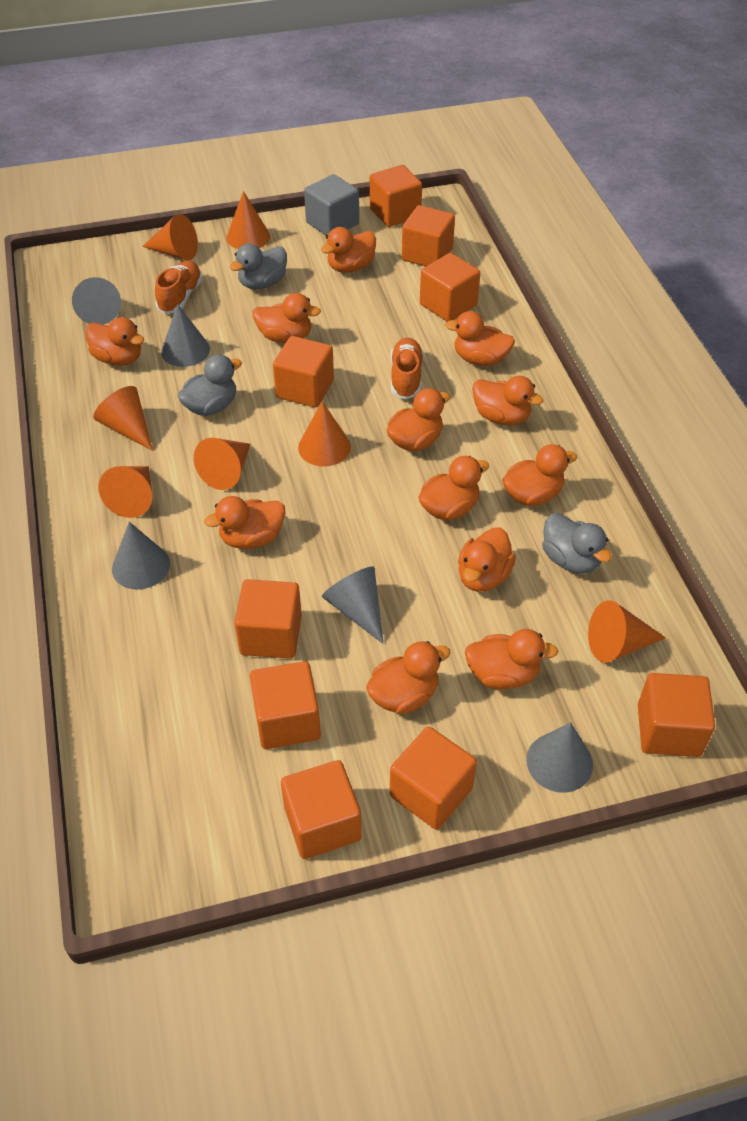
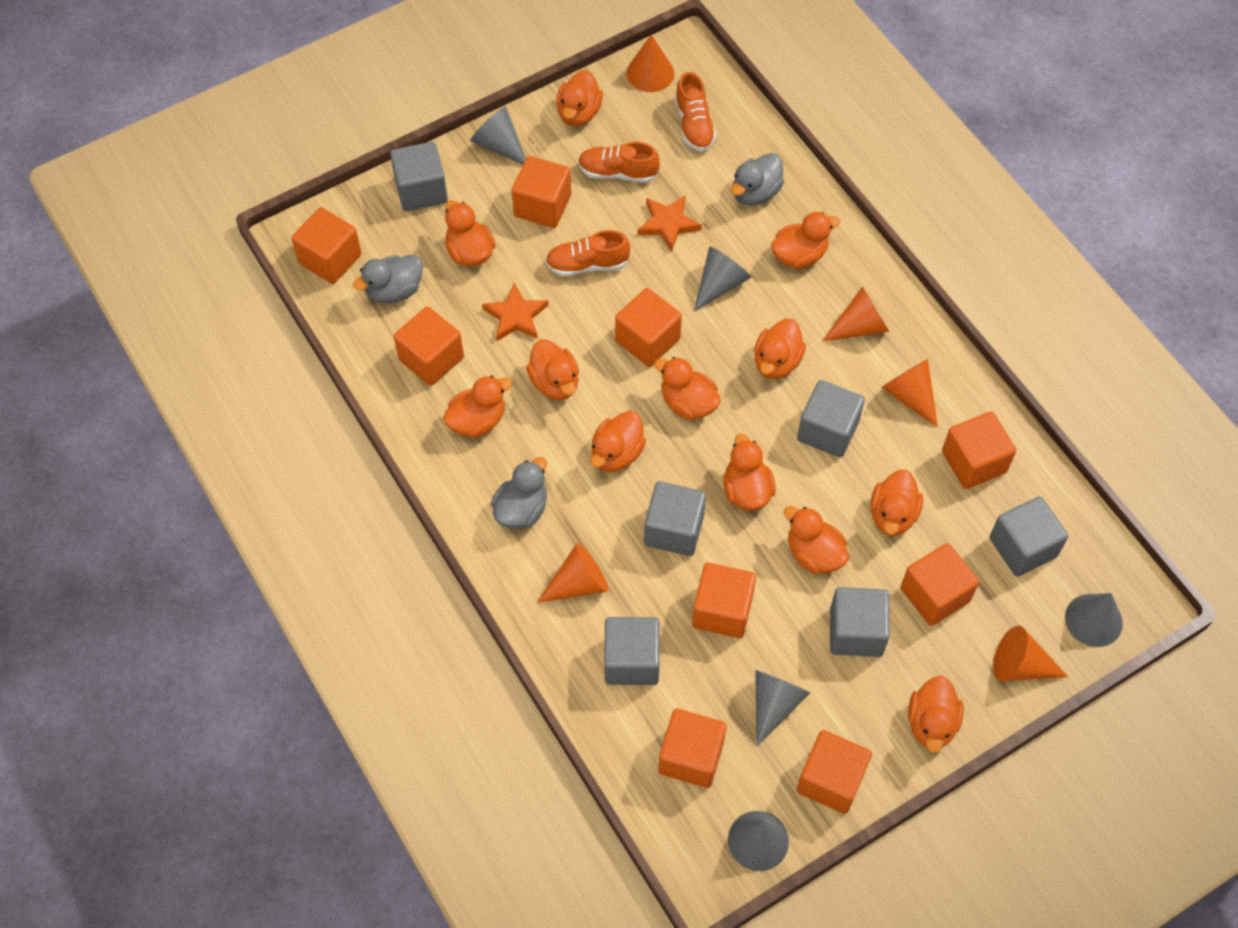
grey cube: 1 -> 6
orange cone: 7 -> 5
orange shoe: 2 -> 3
orange star: 0 -> 2

